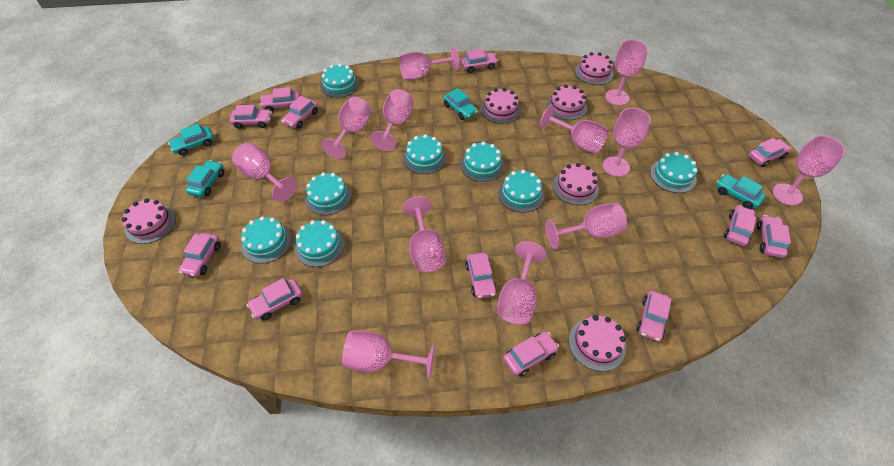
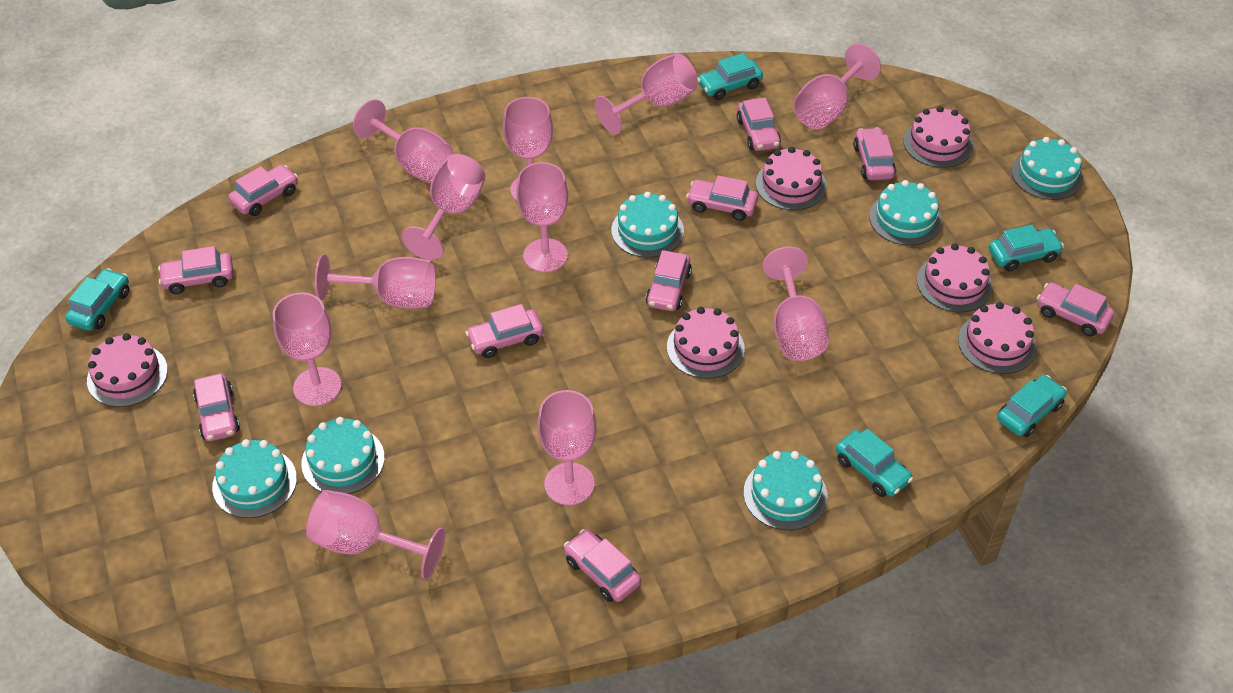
pink car: 12 -> 10
pink goblet: 12 -> 11
turquoise cake: 8 -> 6
turquoise car: 4 -> 5

